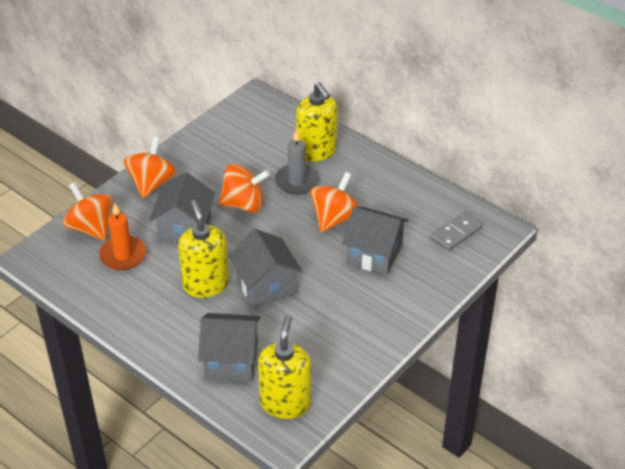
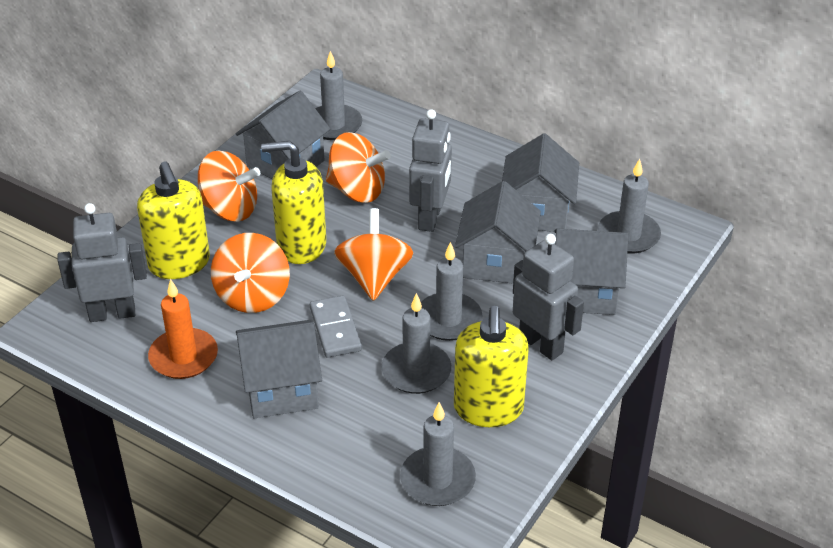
grey candle: 1 -> 5
grey house: 4 -> 5
grey robot: 0 -> 3

